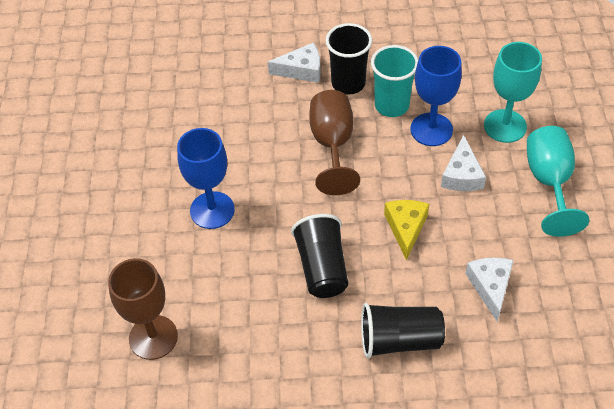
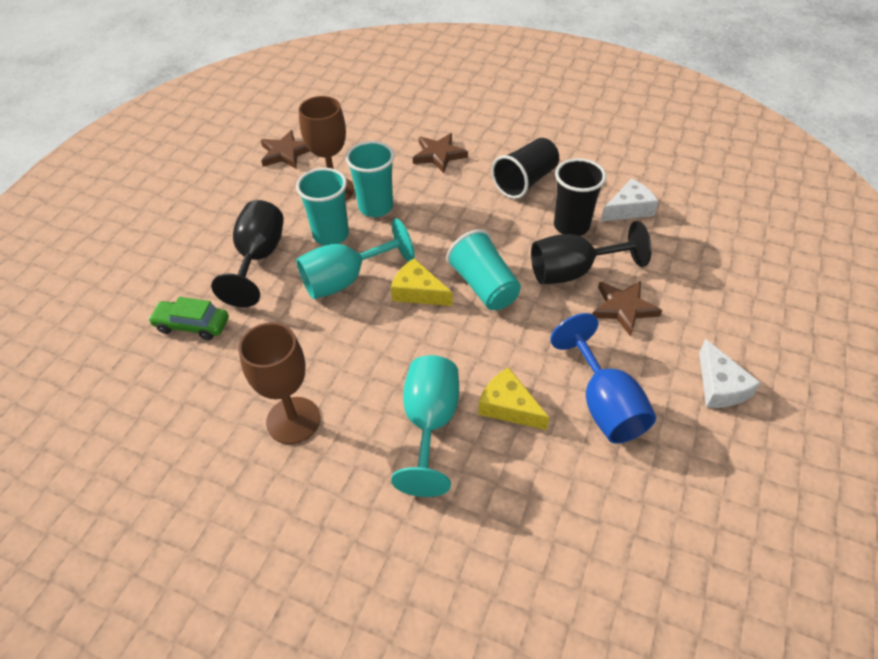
black cup: 3 -> 2
black goblet: 0 -> 2
blue goblet: 2 -> 1
brown star: 0 -> 3
green car: 0 -> 1
turquoise cup: 1 -> 3
white cheese: 3 -> 2
yellow cheese: 1 -> 2

